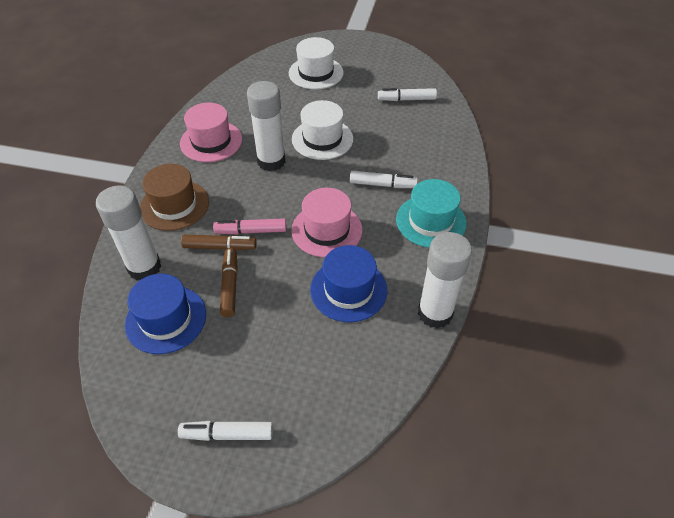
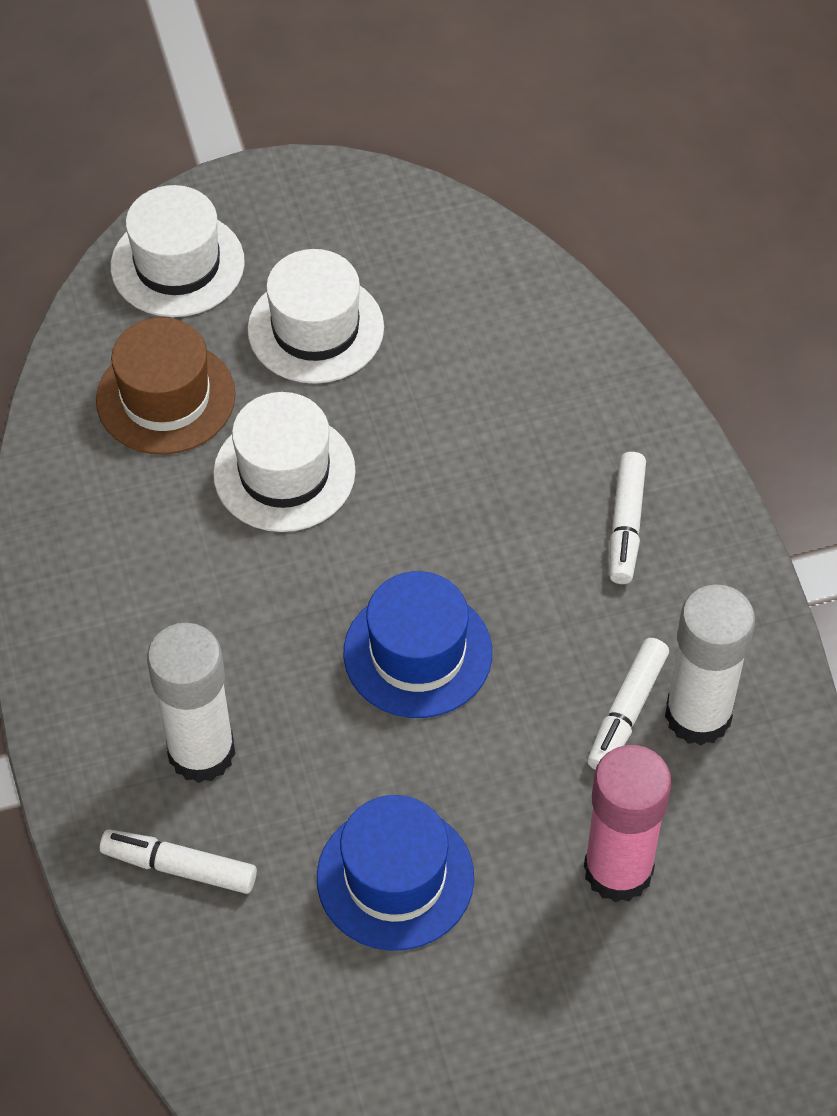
brown marker: 2 -> 0
pink glue stick: 0 -> 1
pink hat: 2 -> 0
pink marker: 1 -> 0
turquoise hat: 1 -> 0
white glue stick: 3 -> 2
white hat: 2 -> 3

